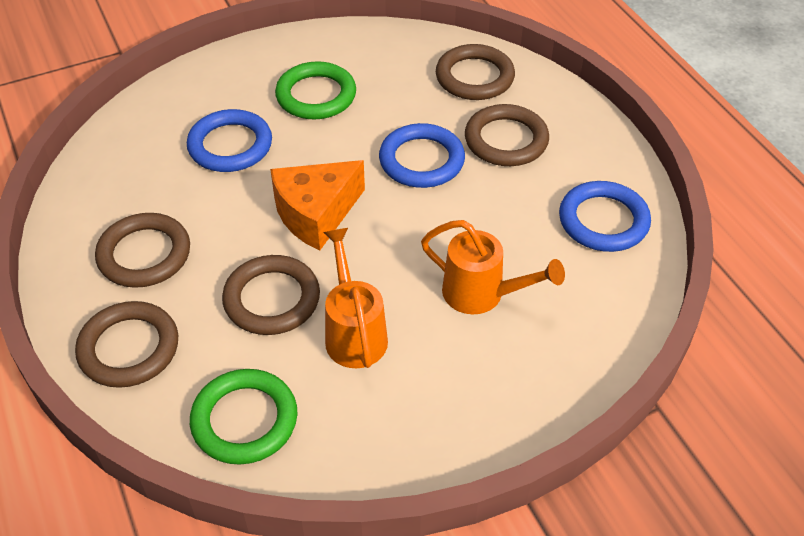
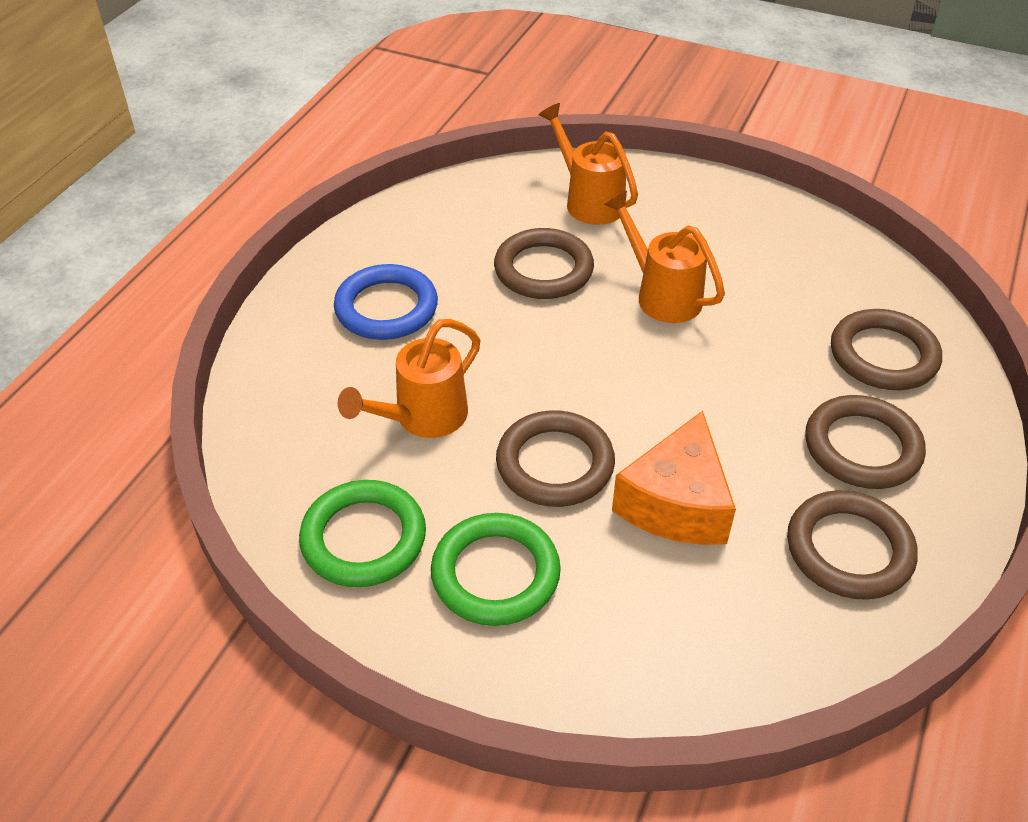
blue ring: 3 -> 1
orange watering can: 2 -> 3

